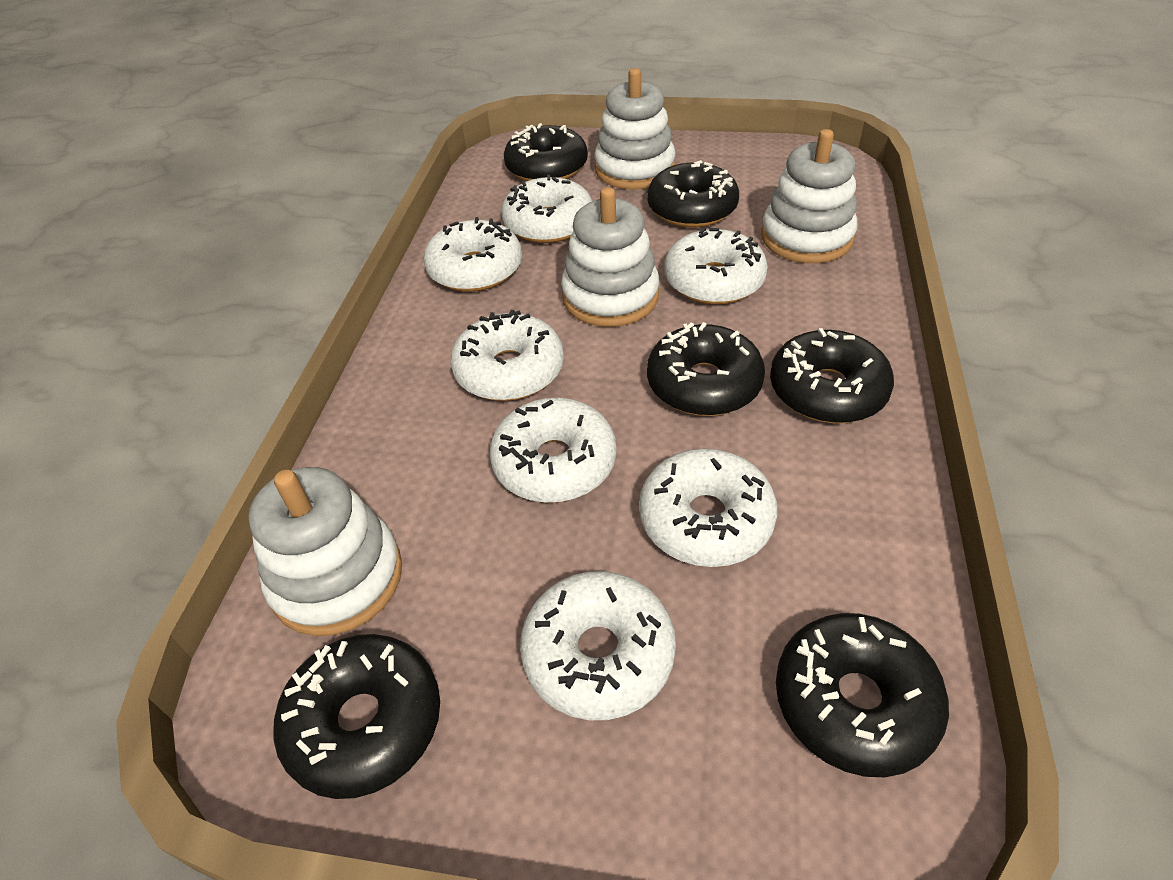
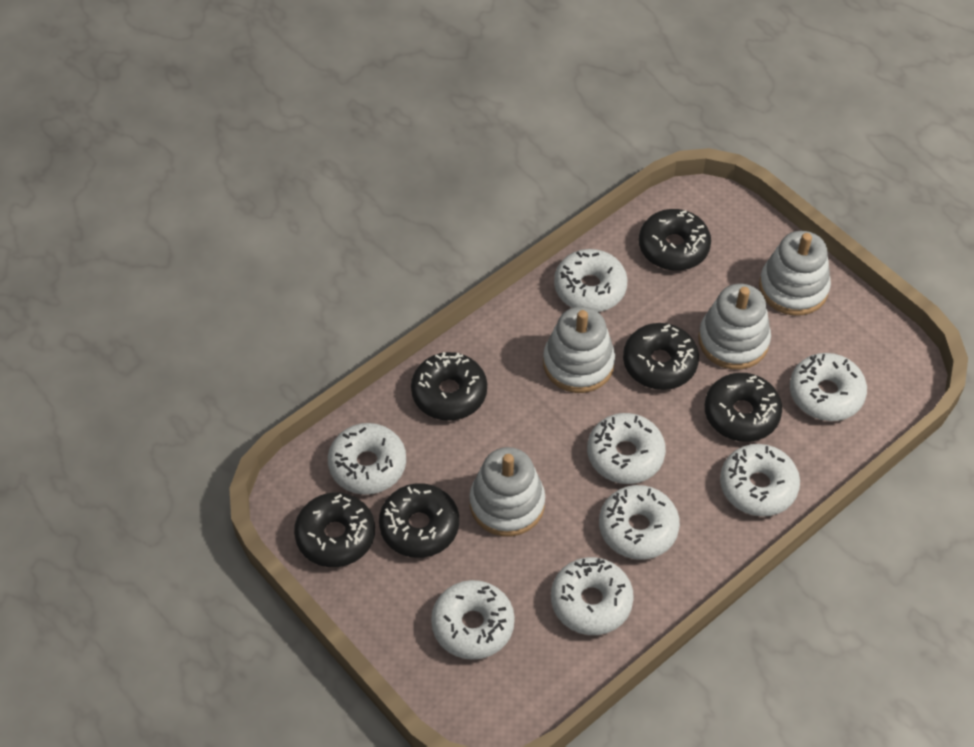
white donut: 7 -> 8

